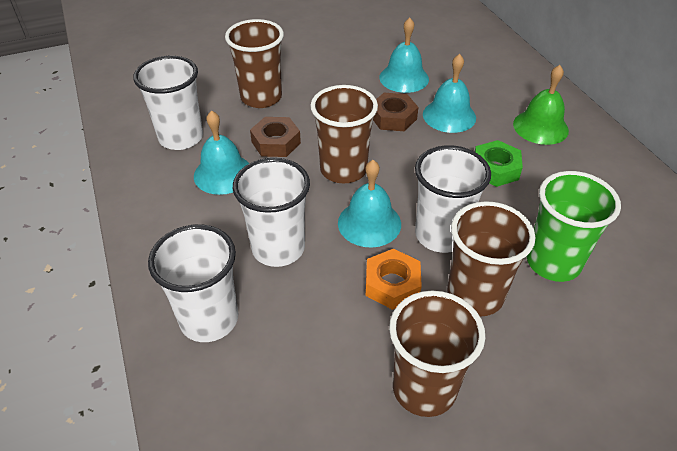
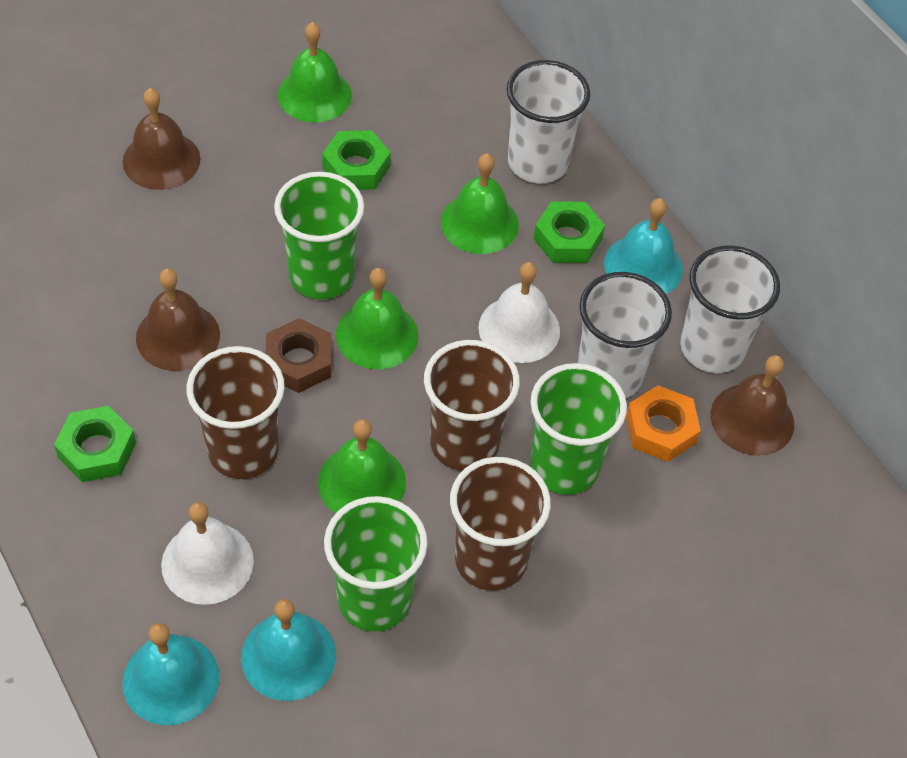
brown bell: 0 -> 3
brown cup: 4 -> 3
brown nut: 2 -> 1
green bell: 1 -> 4
green cup: 1 -> 3
green nut: 1 -> 3
turquoise bell: 4 -> 3
white bell: 0 -> 2
white cup: 4 -> 3

